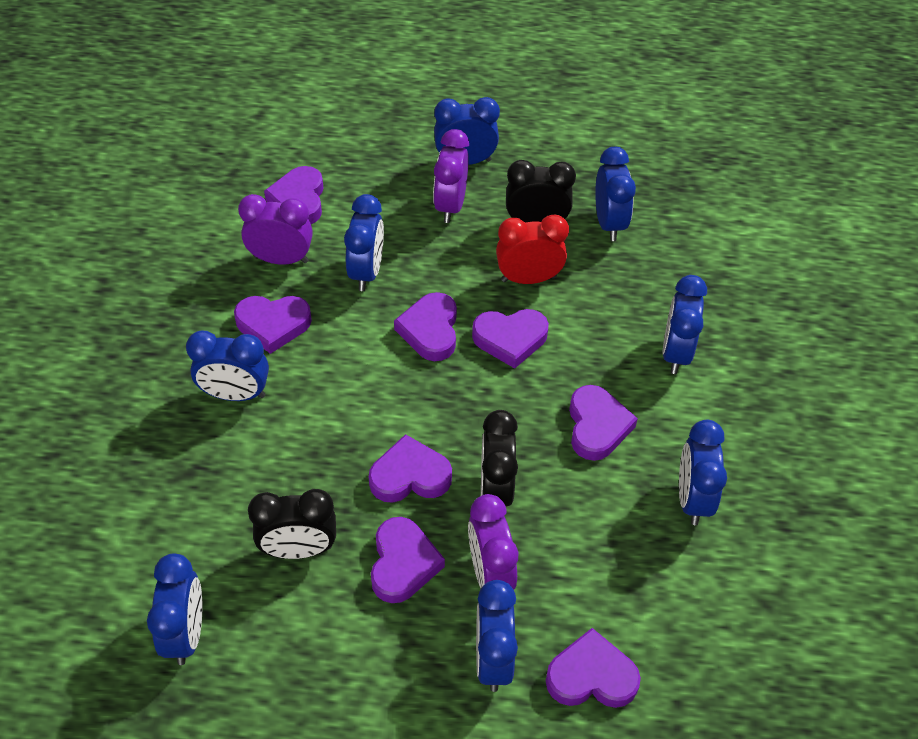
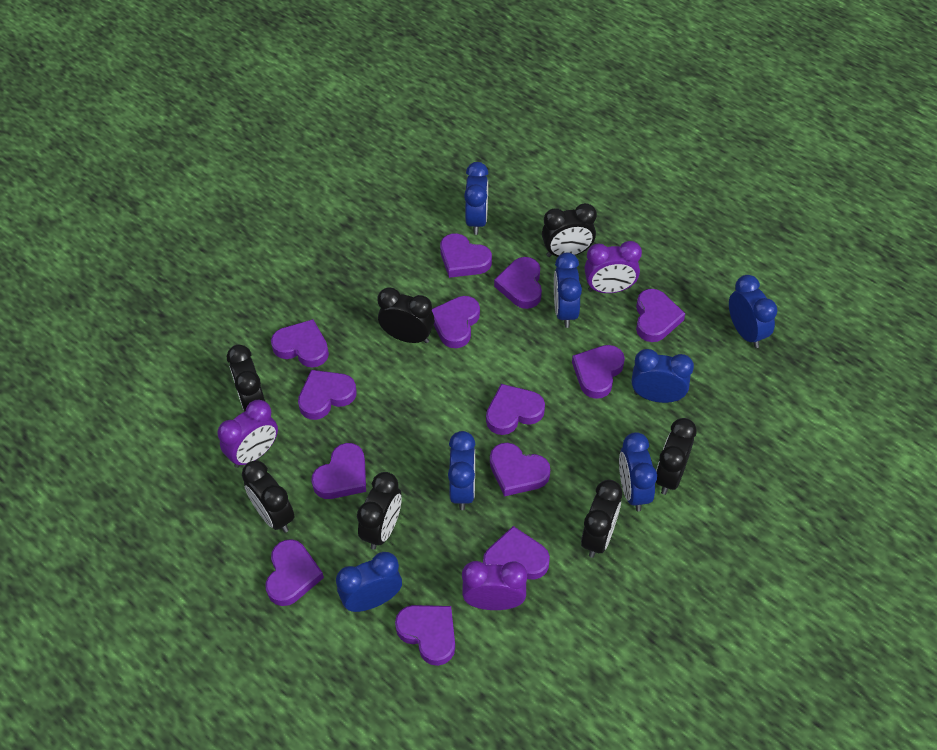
black clock: 3 -> 7
blue clock: 8 -> 7
purple heart: 8 -> 13
red clock: 1 -> 0

